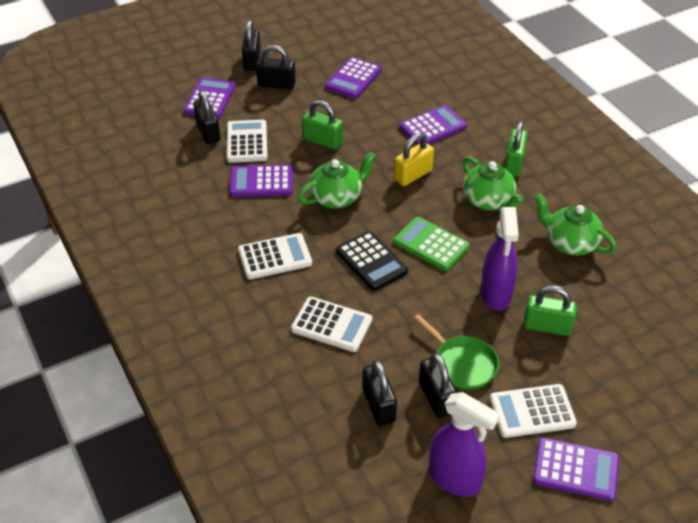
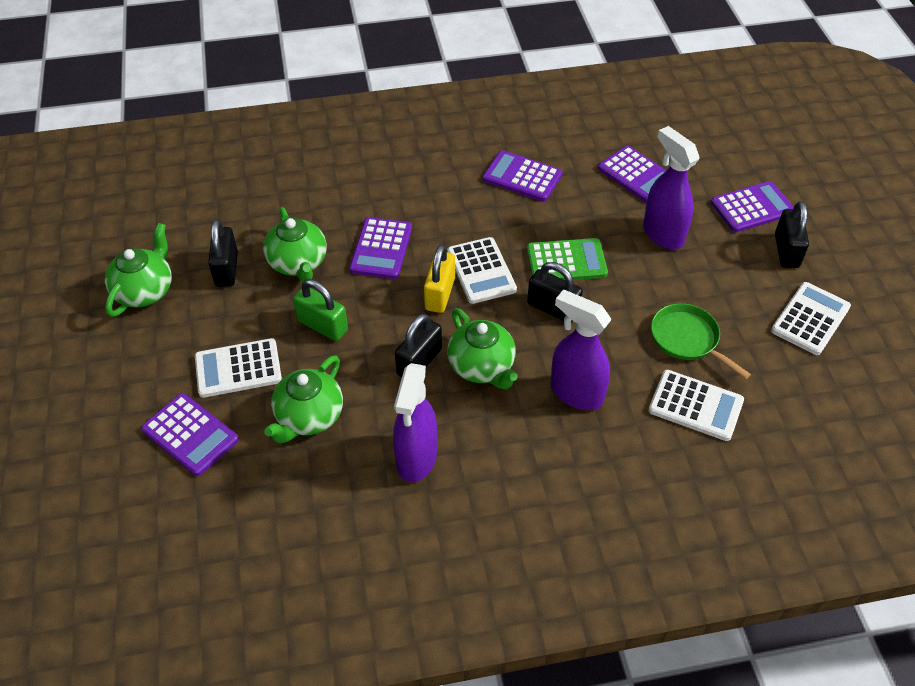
black calculator: 1 -> 0
black padlock: 5 -> 4
green padlock: 3 -> 1
green teapot: 3 -> 4
purple spray bottle: 2 -> 3

